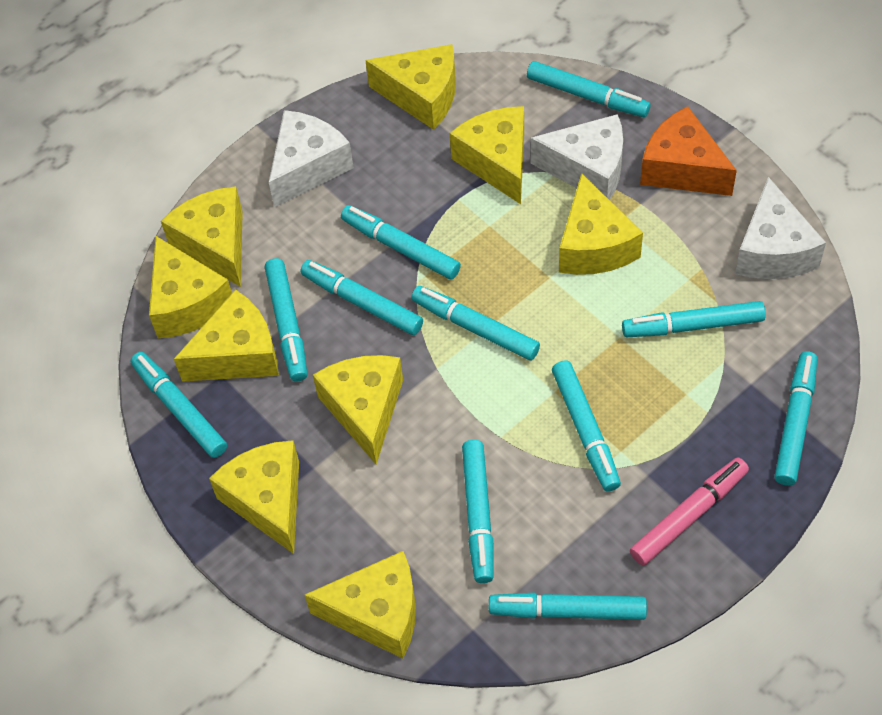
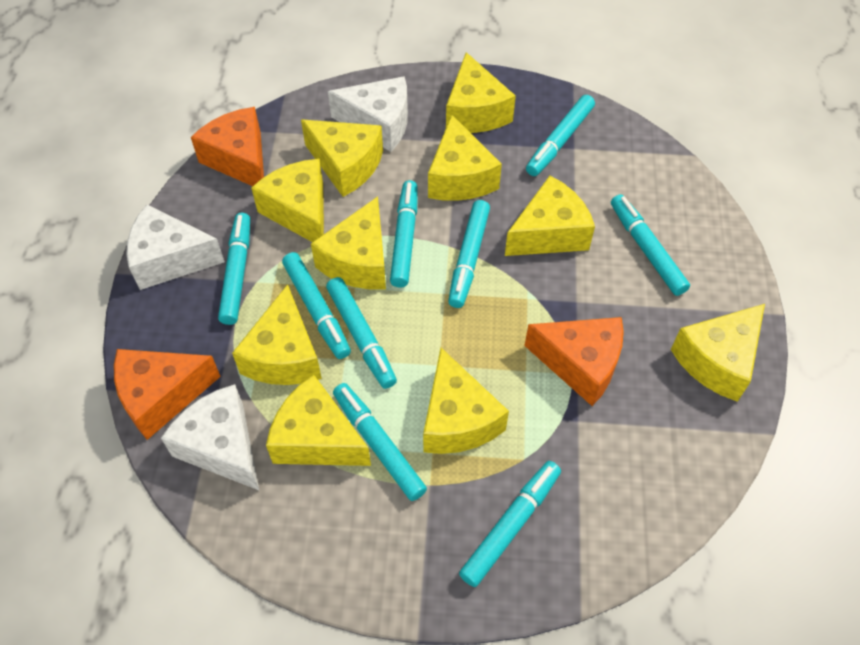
orange cheese: 1 -> 3
pink marker: 1 -> 0
turquoise marker: 11 -> 9
yellow cheese: 9 -> 10

